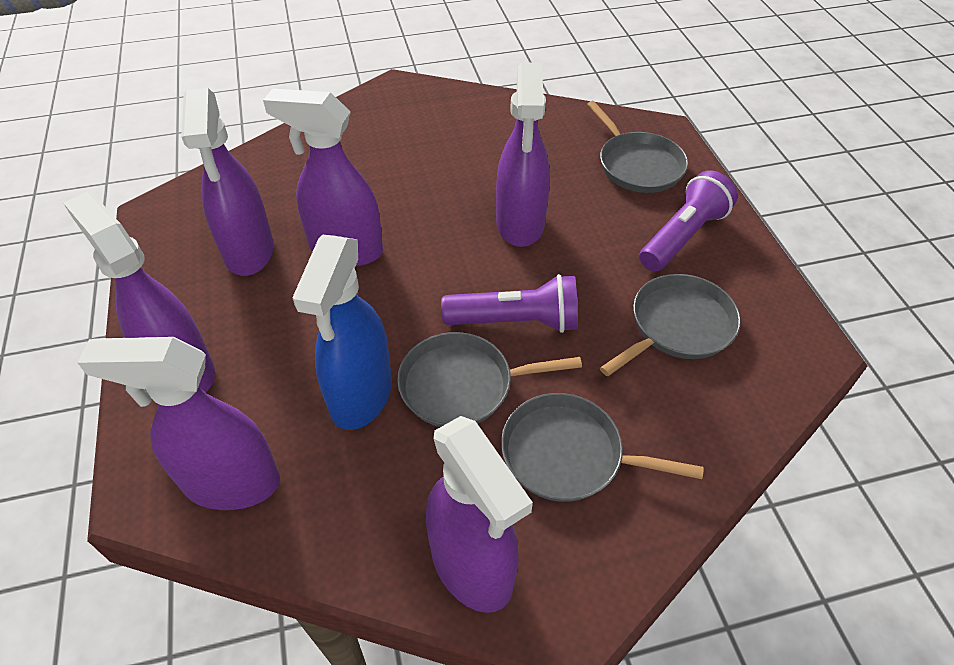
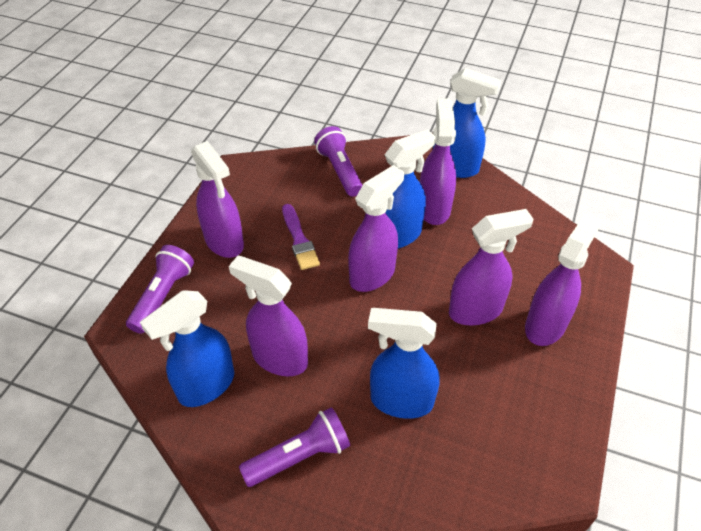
blue spray bottle: 1 -> 4
grey pan: 4 -> 0
purple brush: 0 -> 1
purple flashlight: 2 -> 3

